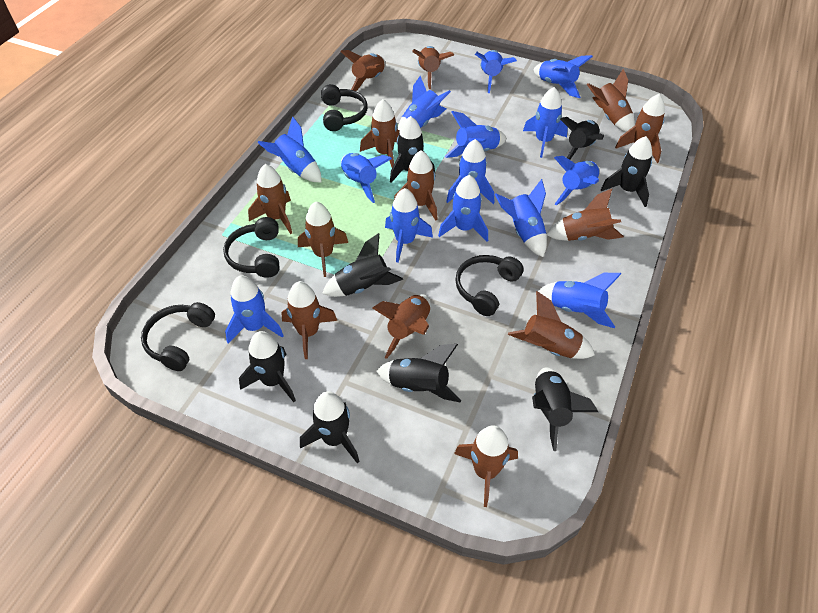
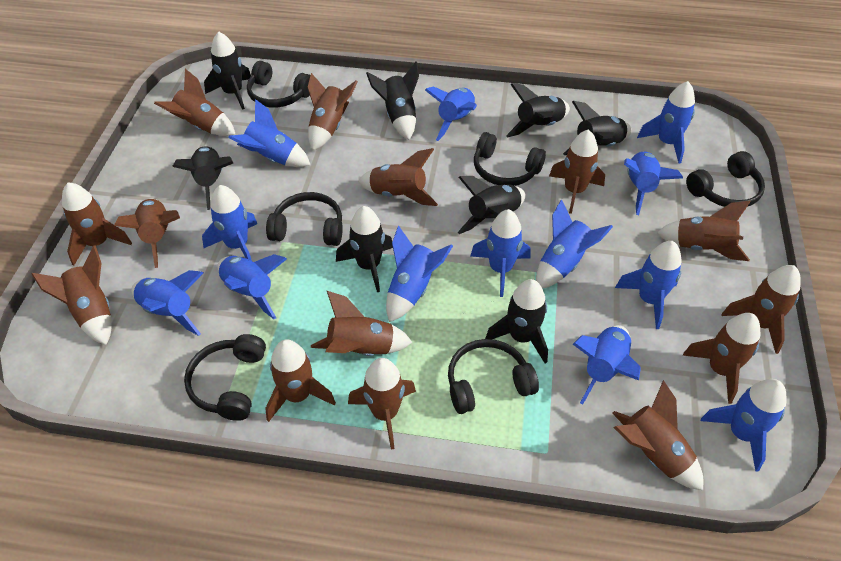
black headphones: 4 -> 6
blue rocket: 14 -> 13
brown rocket: 13 -> 14

